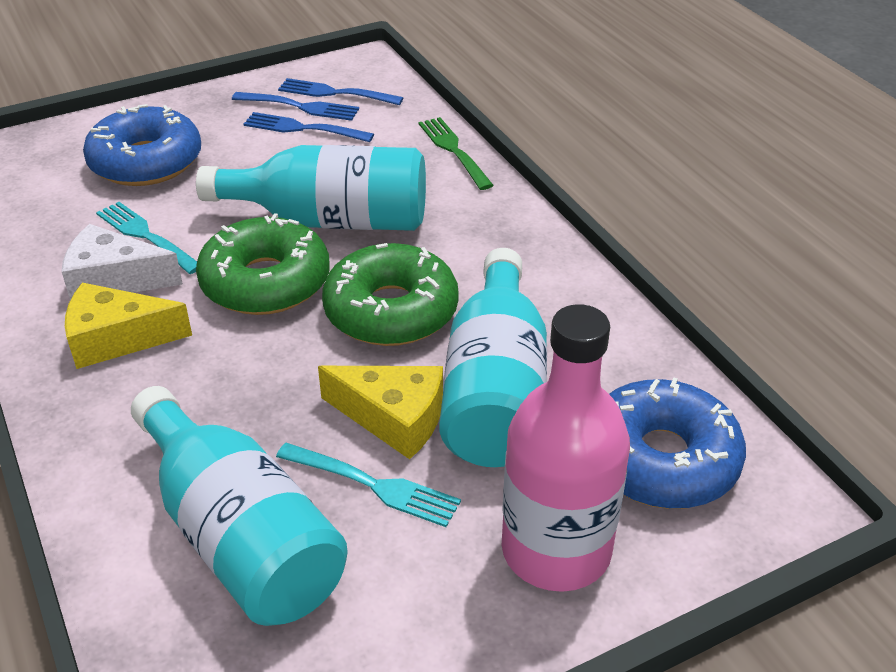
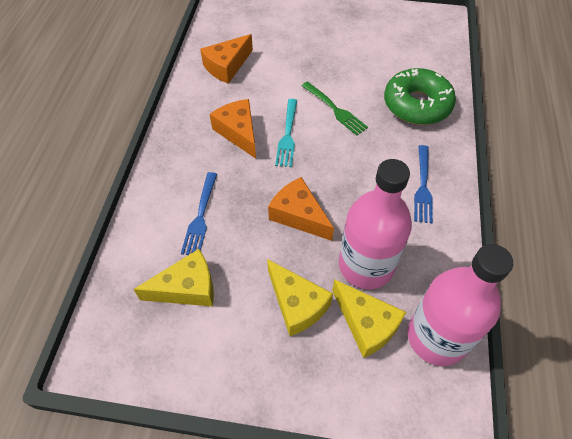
blue donut: 2 -> 0
blue fork: 3 -> 2
green donut: 2 -> 1
orange cheese: 0 -> 3
pink bottle: 1 -> 2
turquoise bottle: 3 -> 0
turquoise fork: 2 -> 1
white cheese: 1 -> 0
yellow cheese: 2 -> 3

